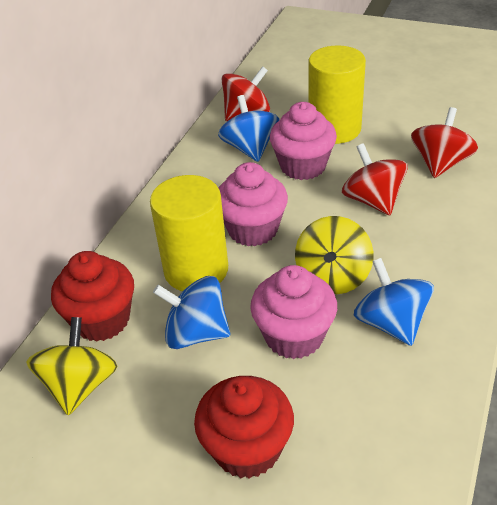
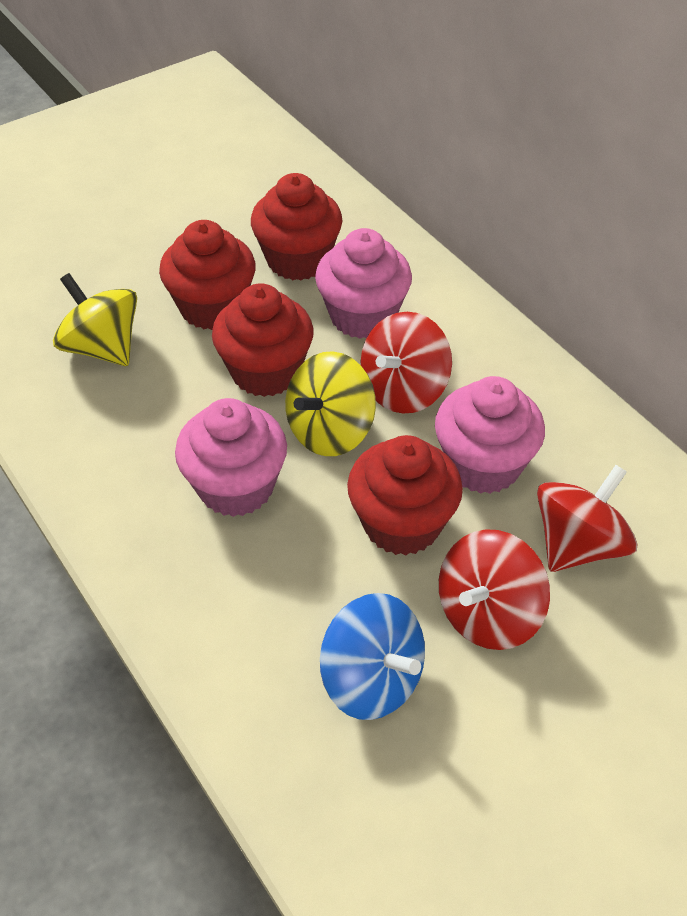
blue spinning top: 3 -> 1
red cupcake: 2 -> 4
yellow cylinder: 2 -> 0

